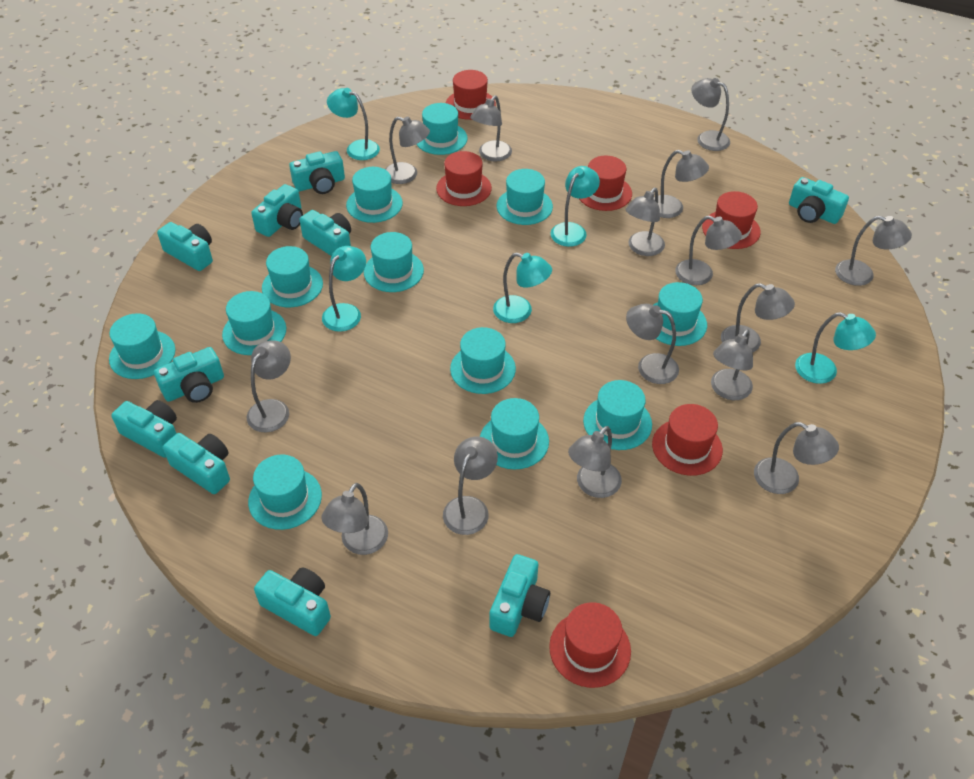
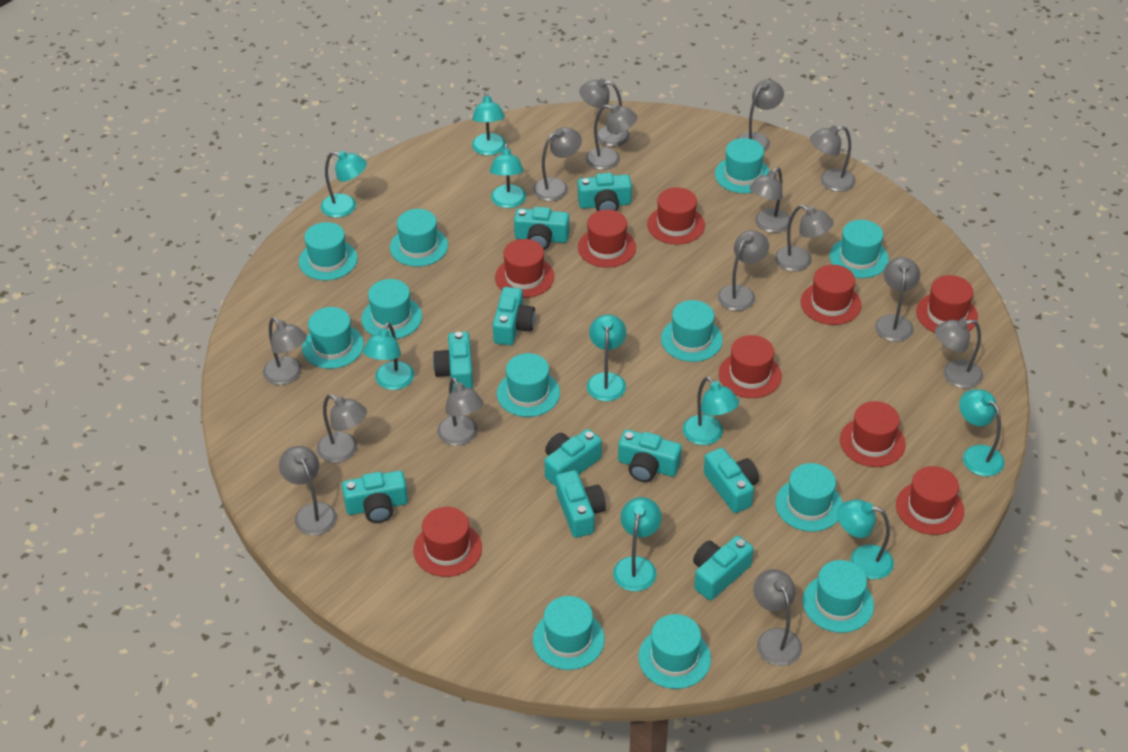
red hat: 6 -> 9
turquoise lamp: 5 -> 9

